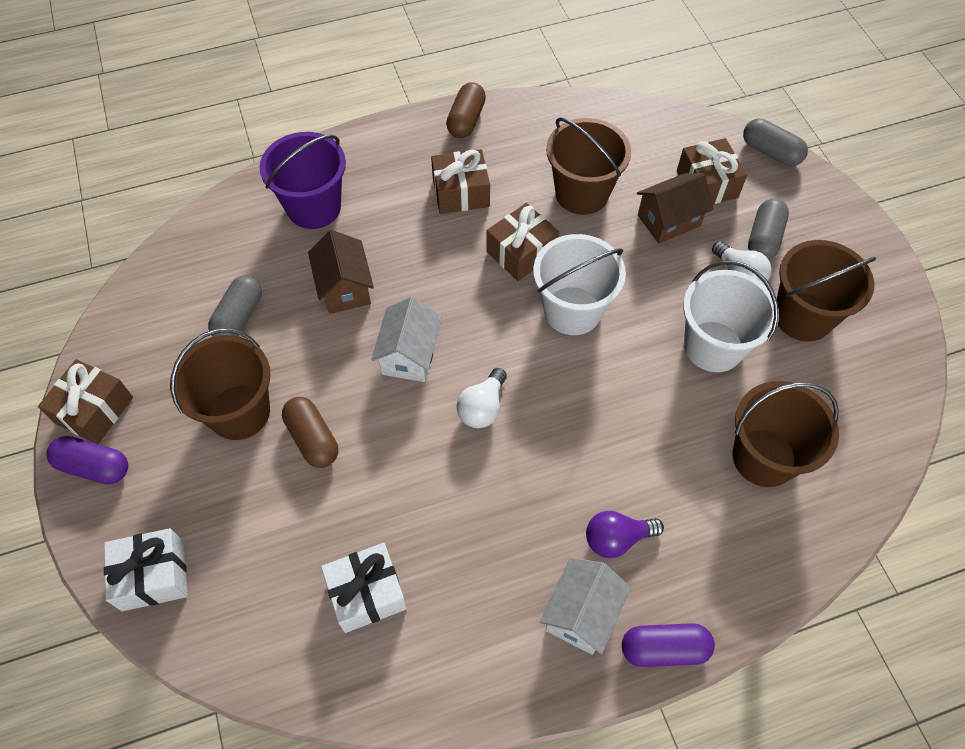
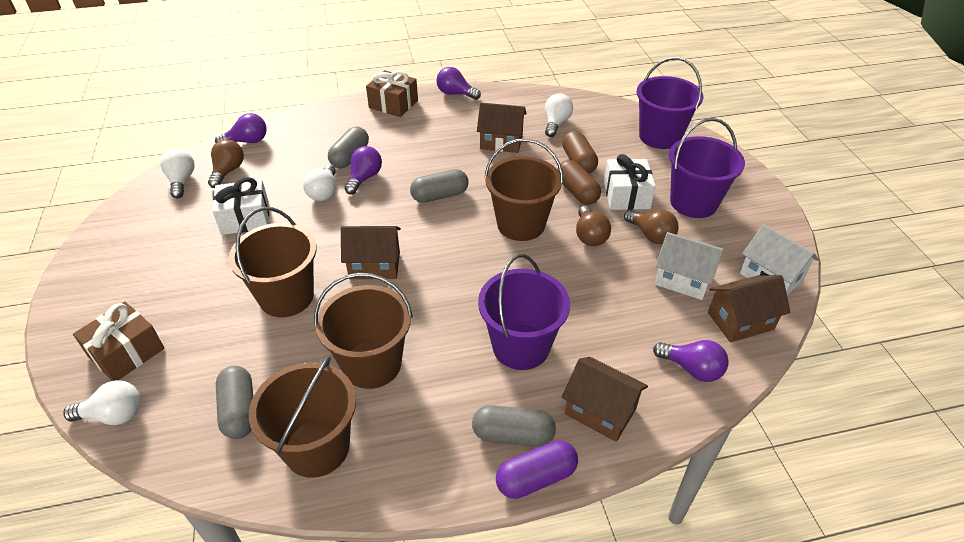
brown gift: 4 -> 2
brown house: 2 -> 4
brown light bulb: 0 -> 3
grey capsule: 3 -> 4
purple bucket: 1 -> 3
purple capsule: 2 -> 1
purple light bulb: 1 -> 4
white bucket: 2 -> 0
white light bulb: 2 -> 4

